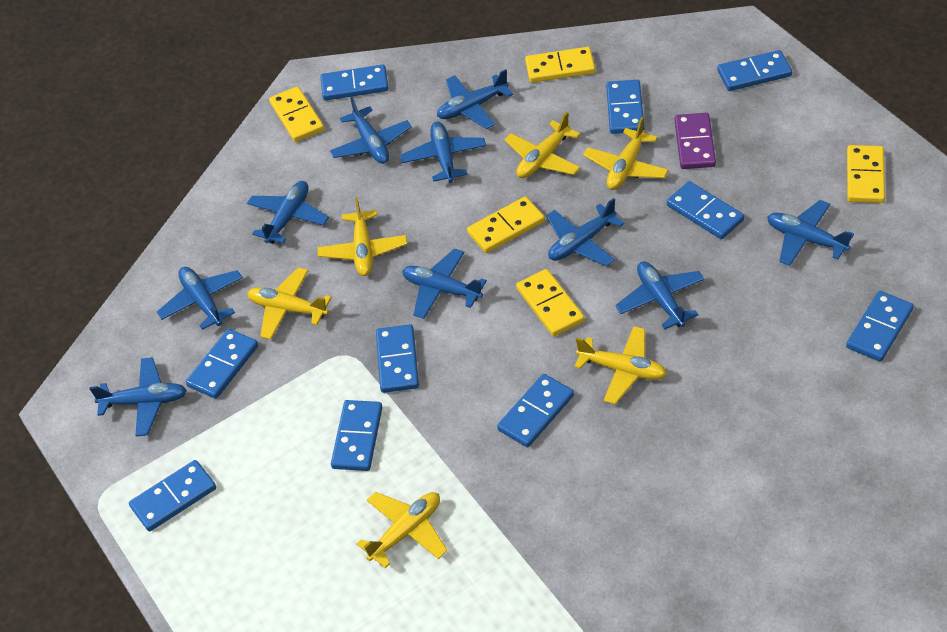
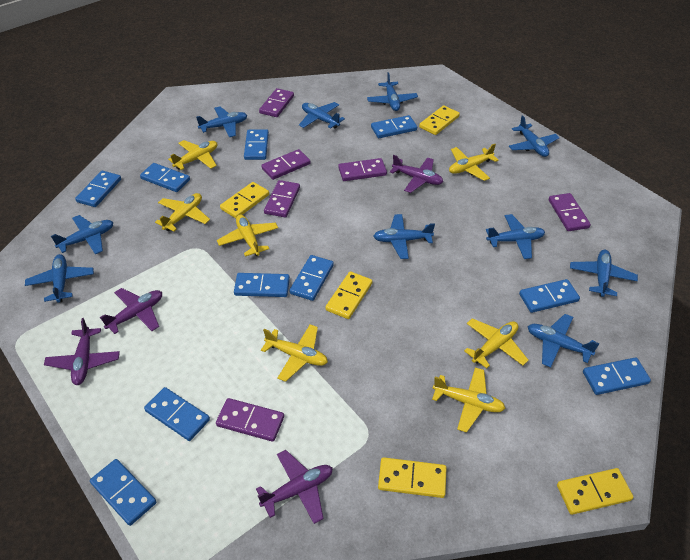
purple domino: 1 -> 6
purple plane: 0 -> 4
yellow plane: 6 -> 7

